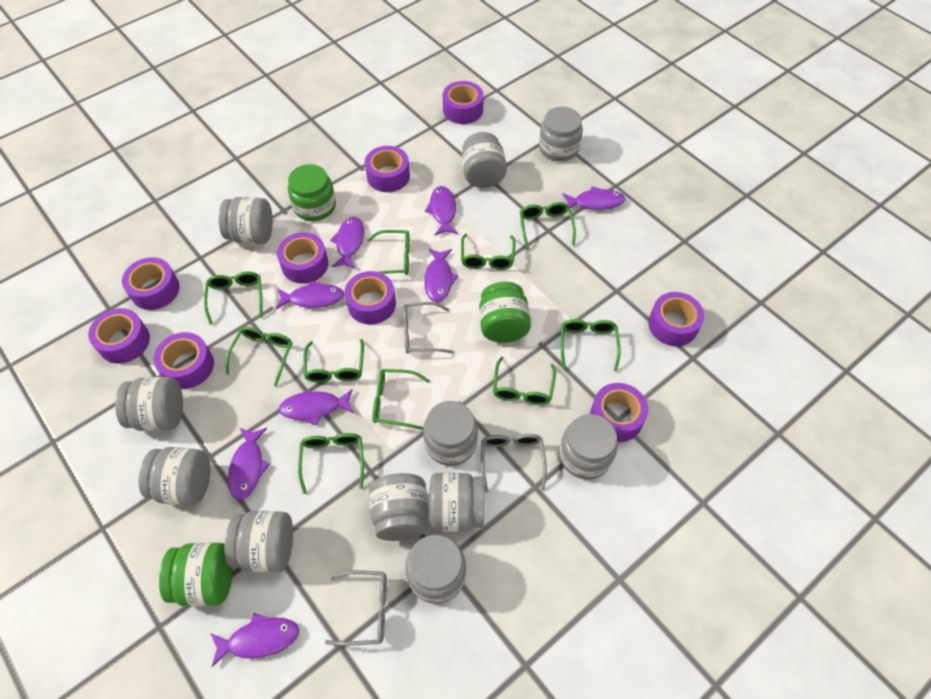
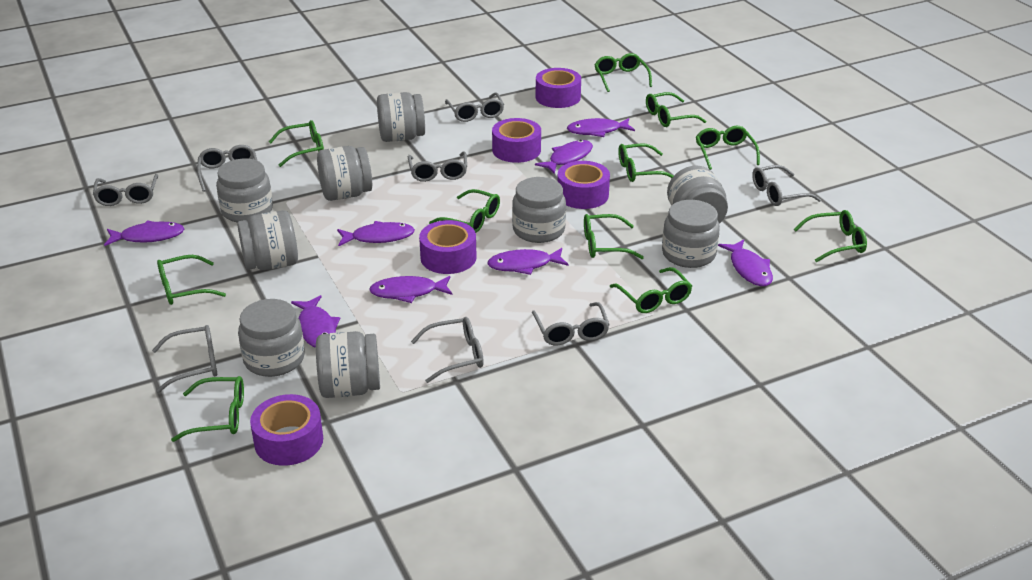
green glasses: 10 -> 11
green jar: 3 -> 0
grey glasses: 3 -> 8
grey jar: 11 -> 9
purple tape: 9 -> 5

